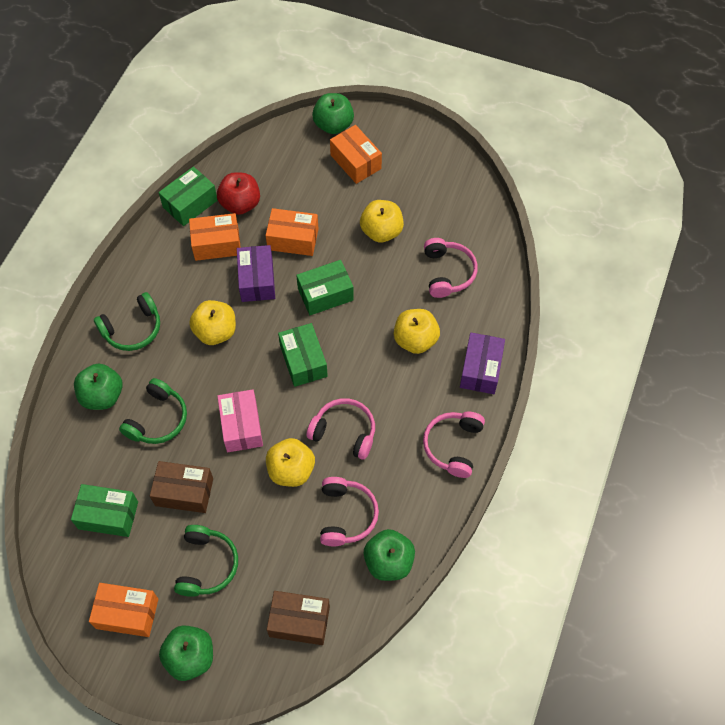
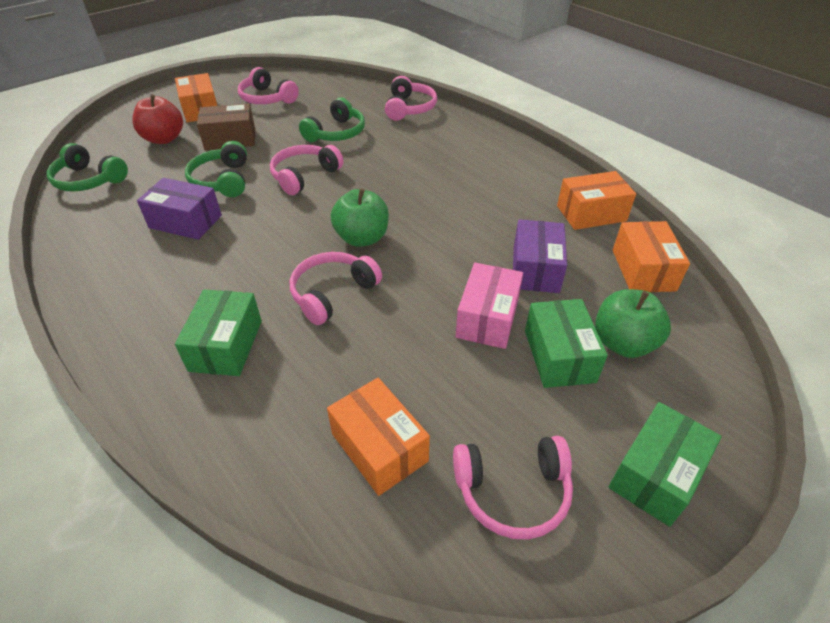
brown box: 2 -> 1
green apple: 4 -> 2
green box: 4 -> 3
pink headphones: 4 -> 5
yellow apple: 4 -> 0

